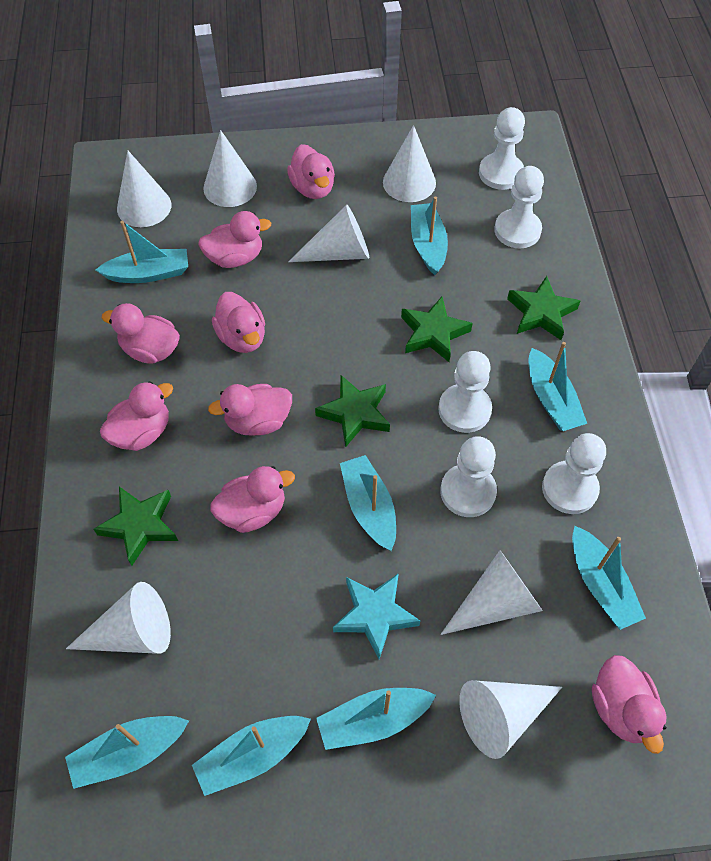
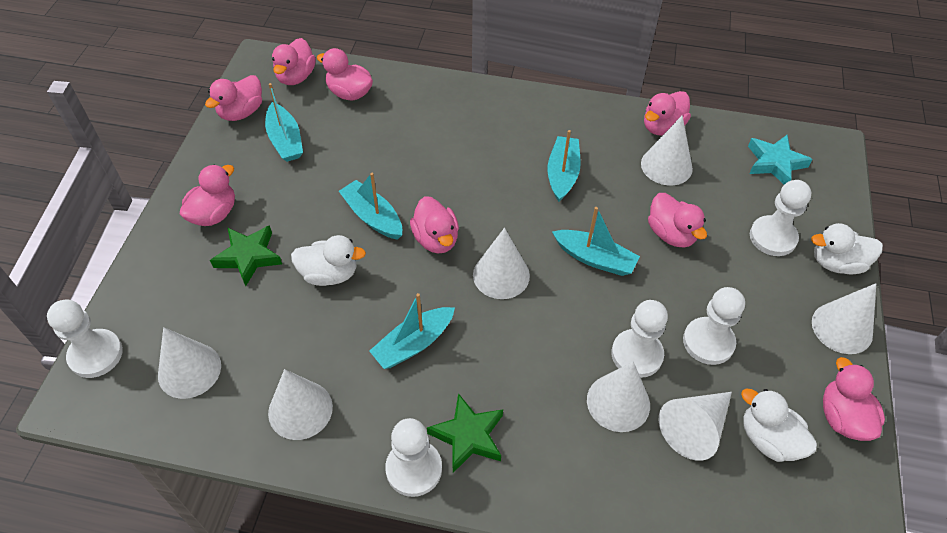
green star: 4 -> 2
turquoise boat: 8 -> 5
white duck: 0 -> 3

